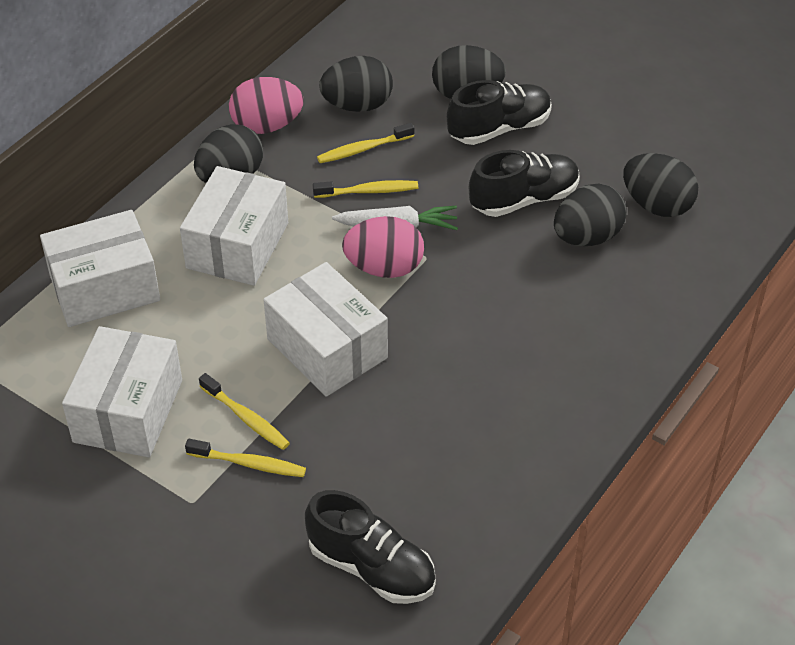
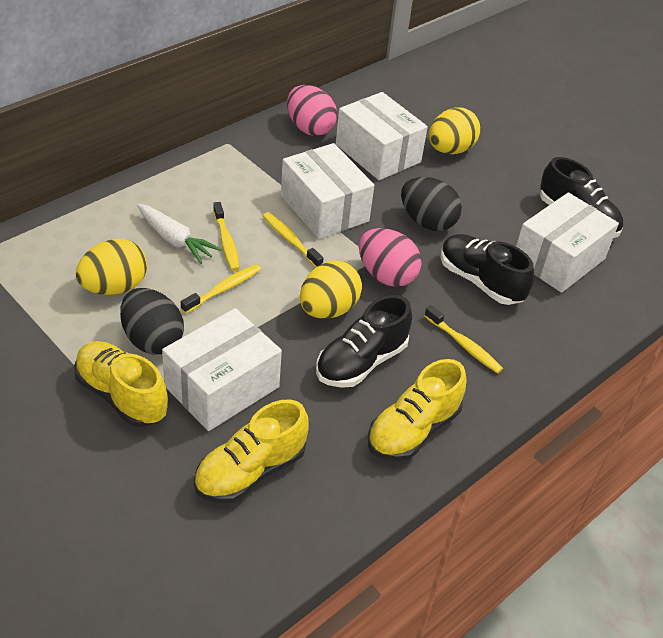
black egg: 5 -> 2
yellow egg: 0 -> 3
yellow shoe: 0 -> 3

